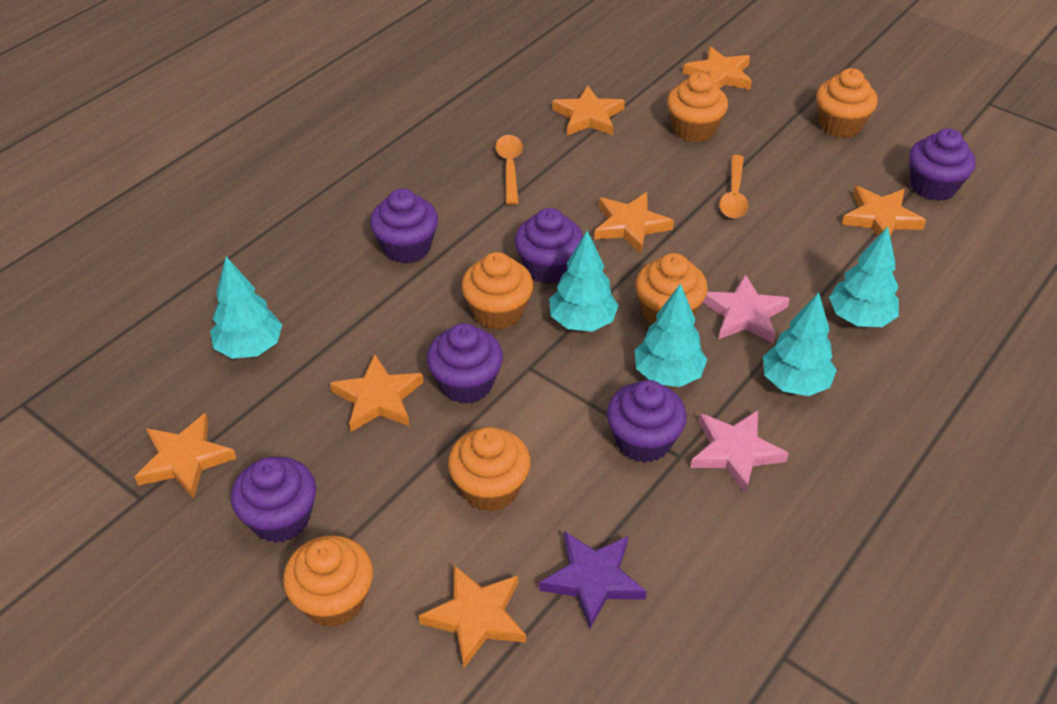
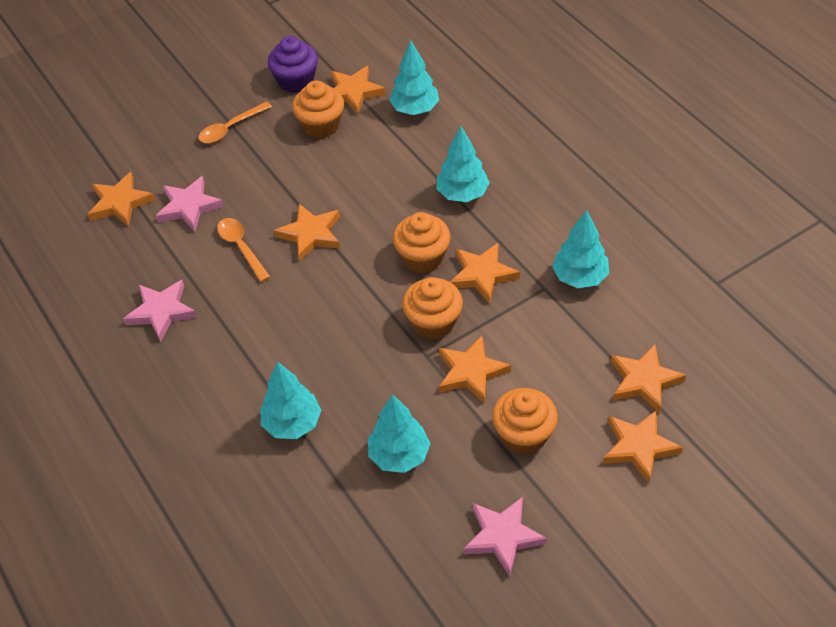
orange cupcake: 6 -> 4
pink star: 2 -> 3
purple cupcake: 6 -> 1
purple star: 1 -> 0

